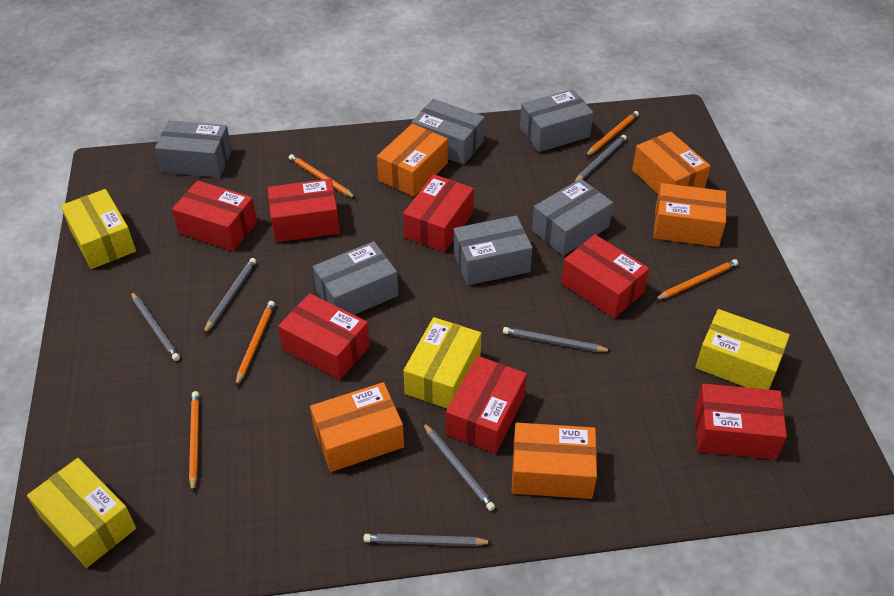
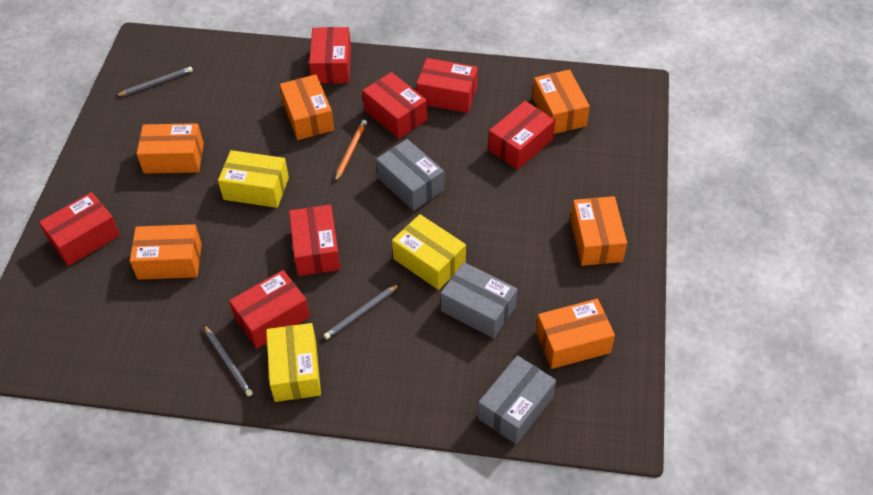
grey box: 6 -> 3
grey pencil: 6 -> 3
orange box: 5 -> 6
orange pencil: 5 -> 1
yellow box: 4 -> 3

